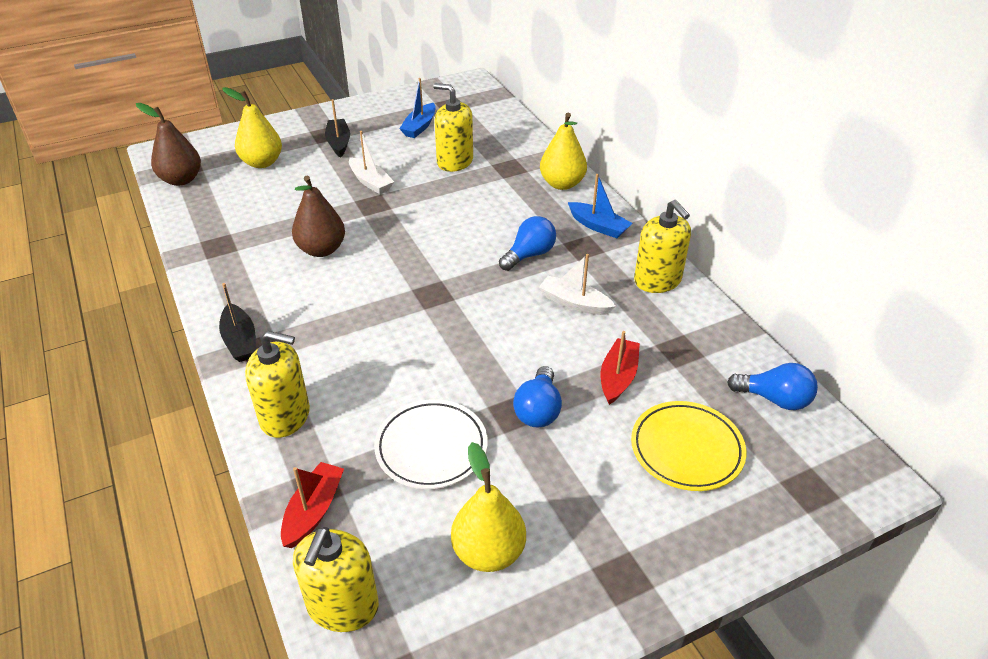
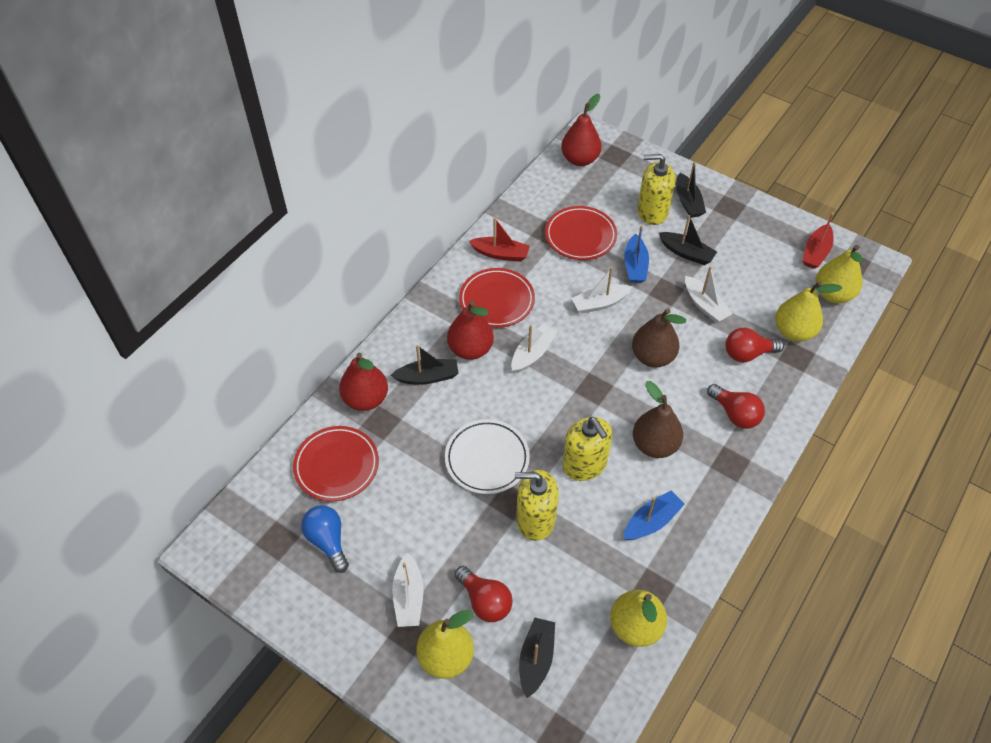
black boat: 2 -> 4
blue light bulb: 3 -> 1
red light bulb: 0 -> 3
red pear: 0 -> 3
red plate: 0 -> 3
white boat: 2 -> 4
yellow pear: 3 -> 4
yellow plate: 1 -> 0
yellow soap dispenser: 4 -> 3

